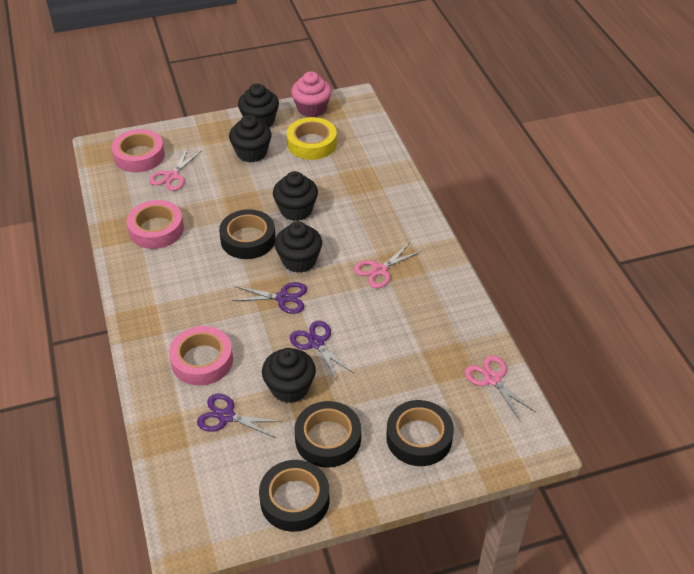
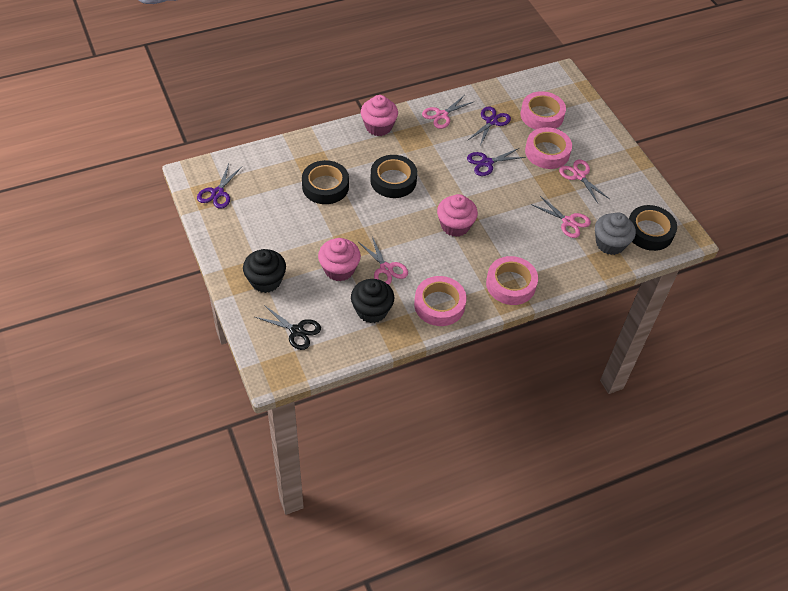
black cupcake: 5 -> 2
black scissors: 0 -> 1
black tape: 4 -> 3
grey cupcake: 0 -> 1
pink cupcake: 1 -> 3
pink scissors: 3 -> 4
pink tape: 3 -> 4
yellow tape: 1 -> 0

